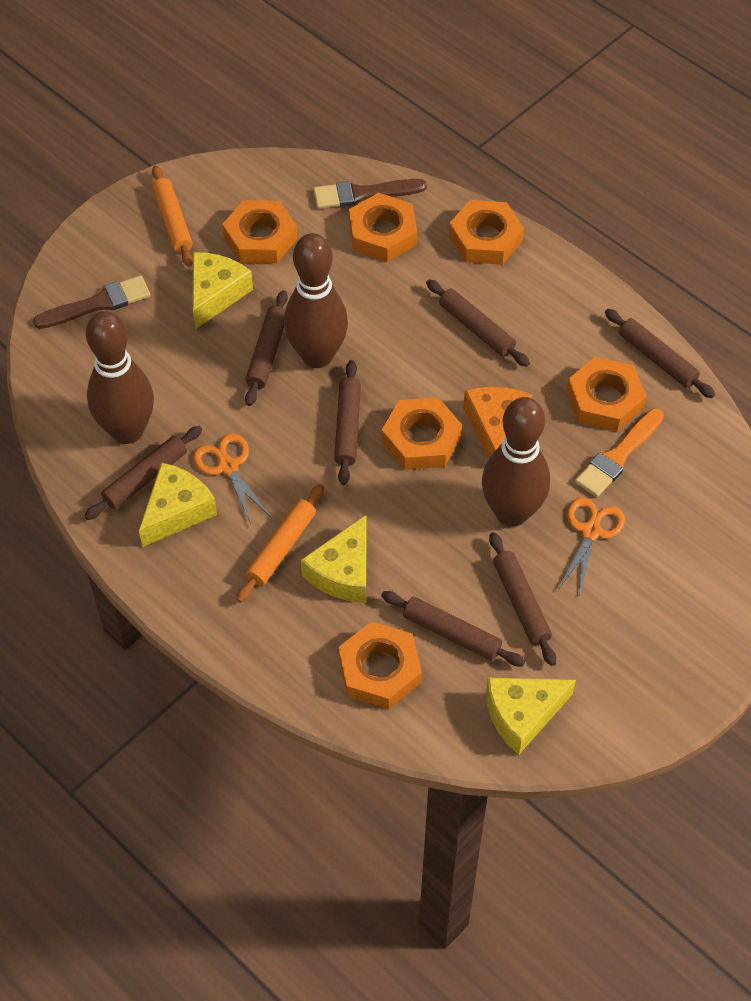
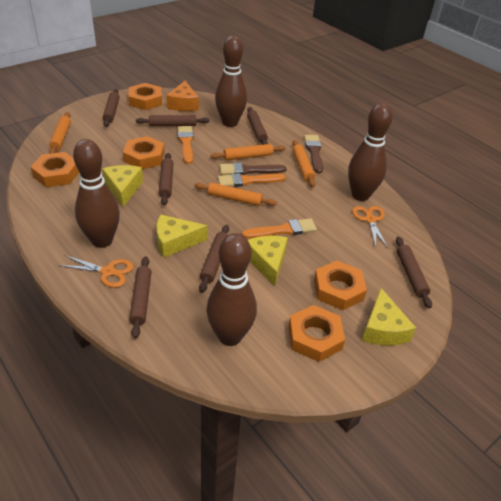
brown bowling pin: 3 -> 4
orange brush: 1 -> 3
orange nut: 6 -> 5
orange rolling pin: 2 -> 4

